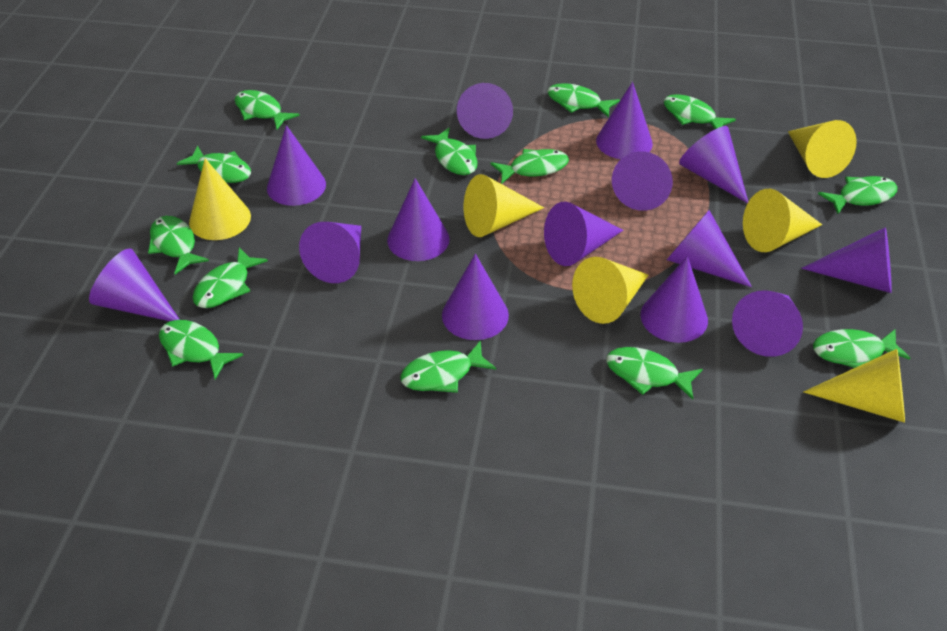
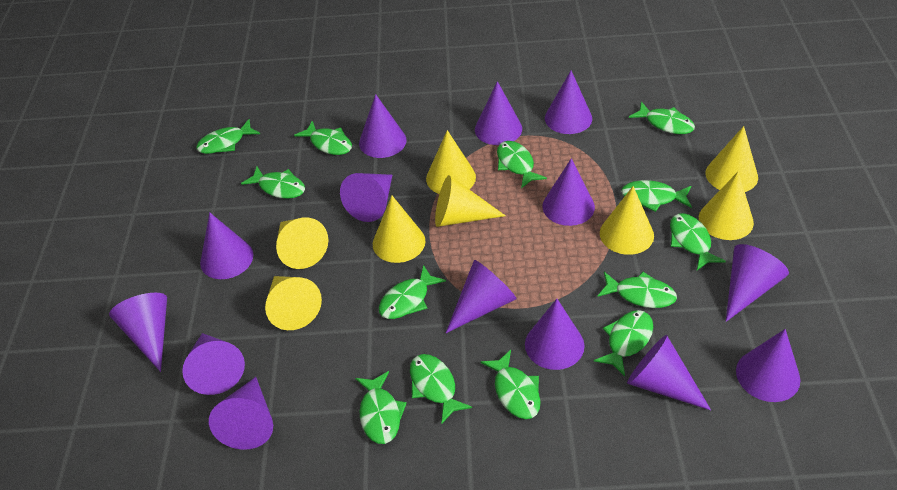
yellow cone: 6 -> 8

